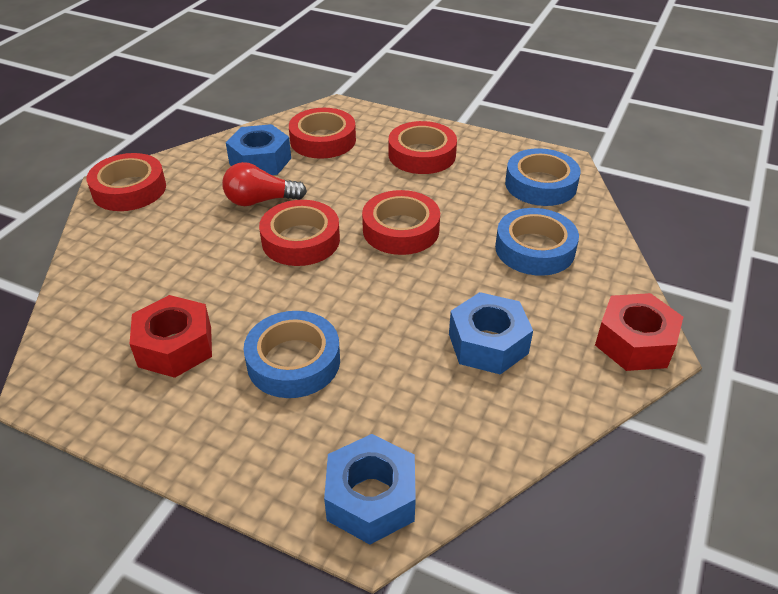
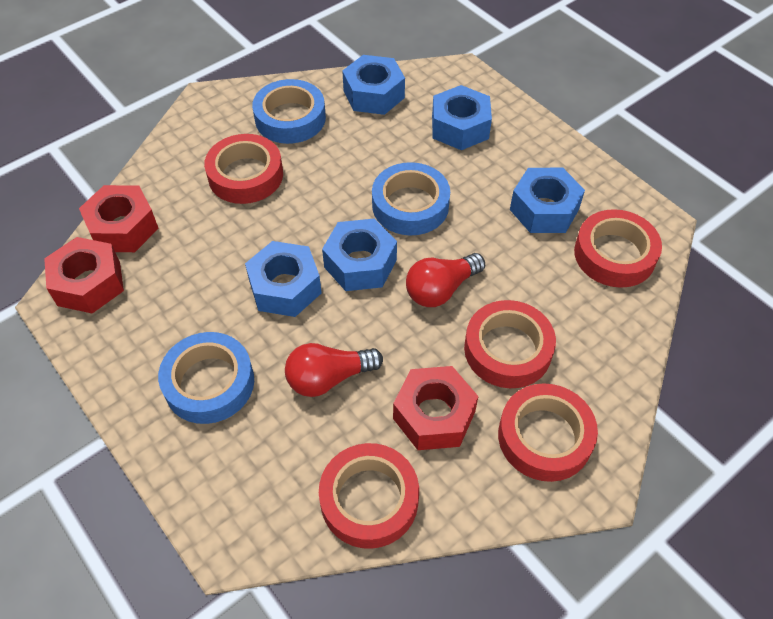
blue nut: 3 -> 5
red light bulb: 1 -> 2
red nut: 2 -> 3

